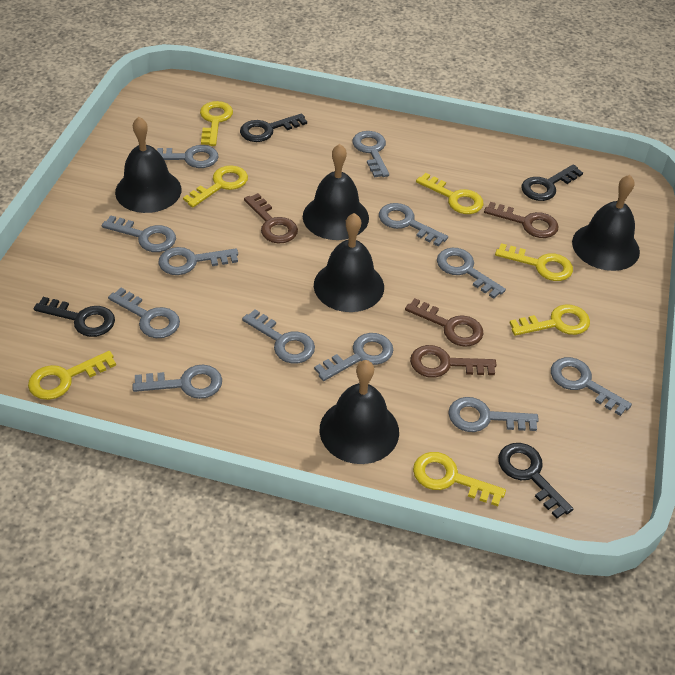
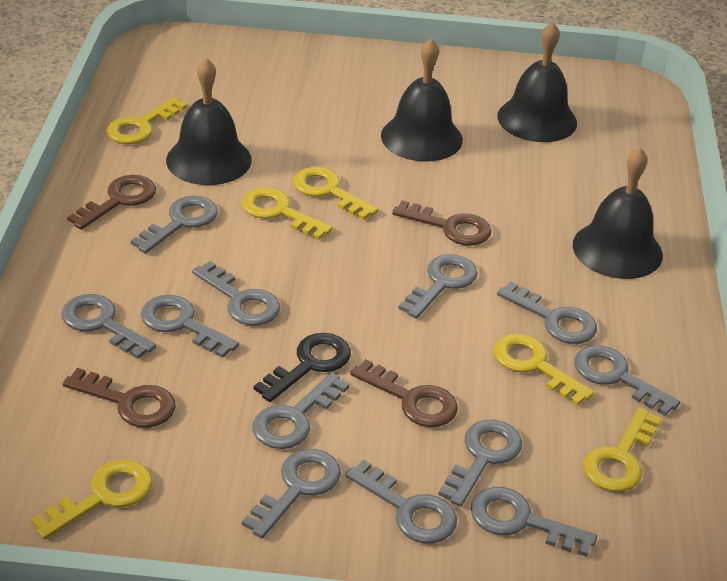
black bell: 5 -> 4
black key: 4 -> 1
yellow key: 7 -> 6

